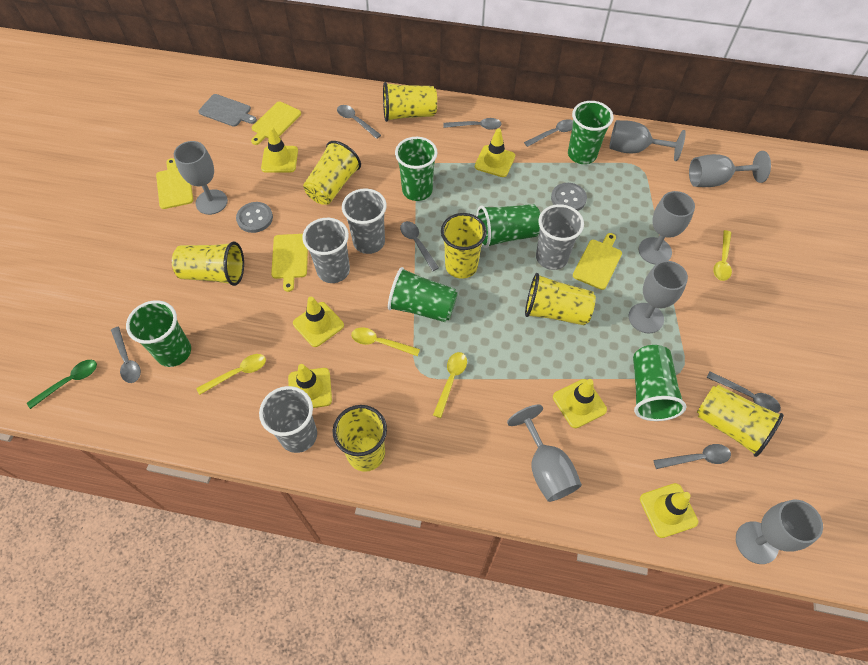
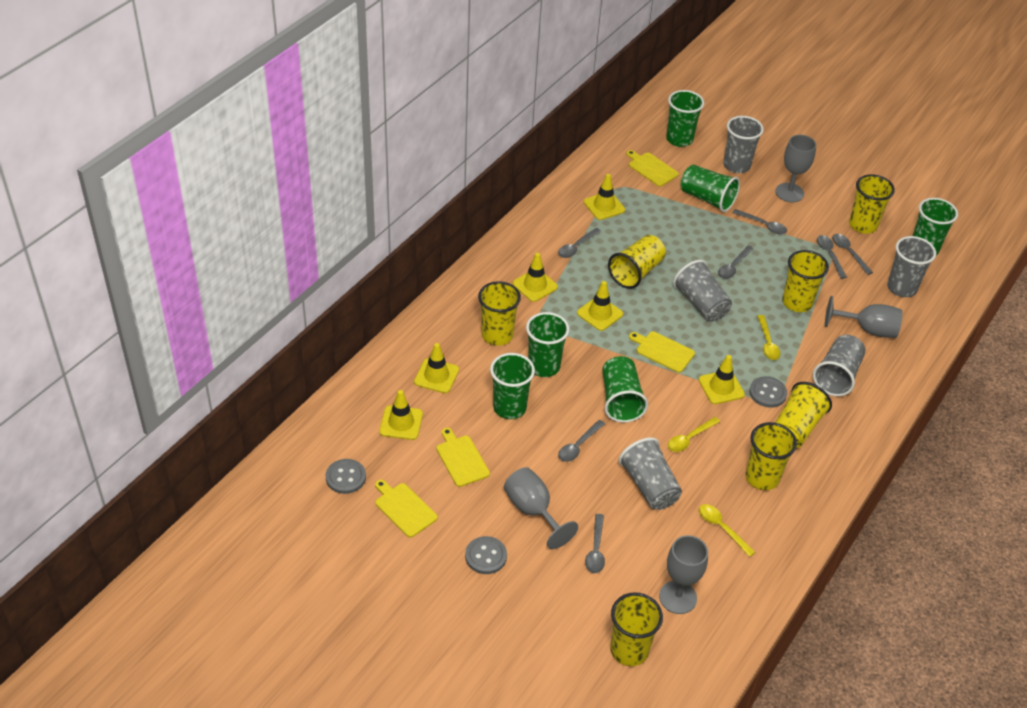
green spoon: 1 -> 0
grey button: 2 -> 3
grey cup: 4 -> 5
grey cutting board: 1 -> 0
grey goblet: 7 -> 4
yellow spoon: 4 -> 3

